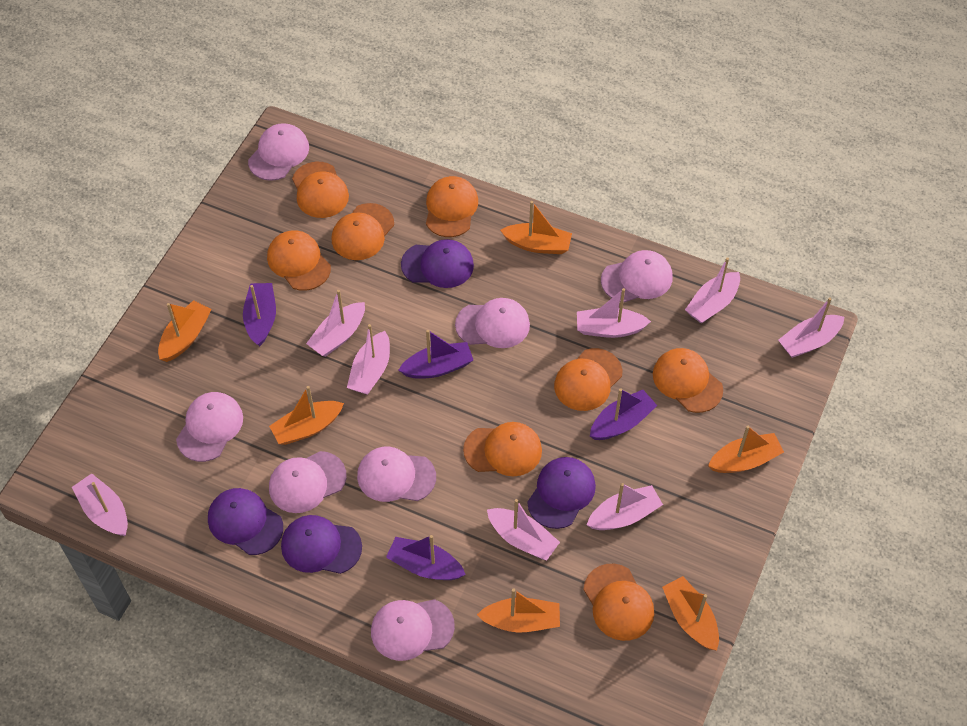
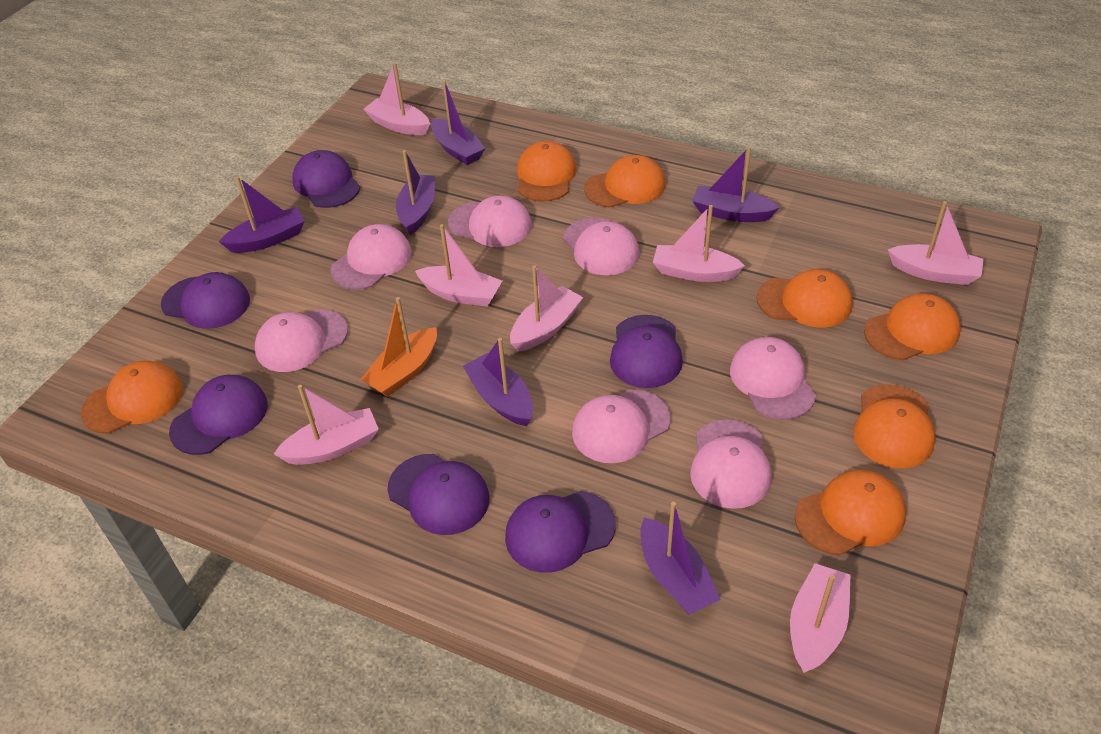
orange boat: 6 -> 1
orange cap: 8 -> 7
pink boat: 8 -> 7
purple boat: 4 -> 6
purple cap: 4 -> 6

